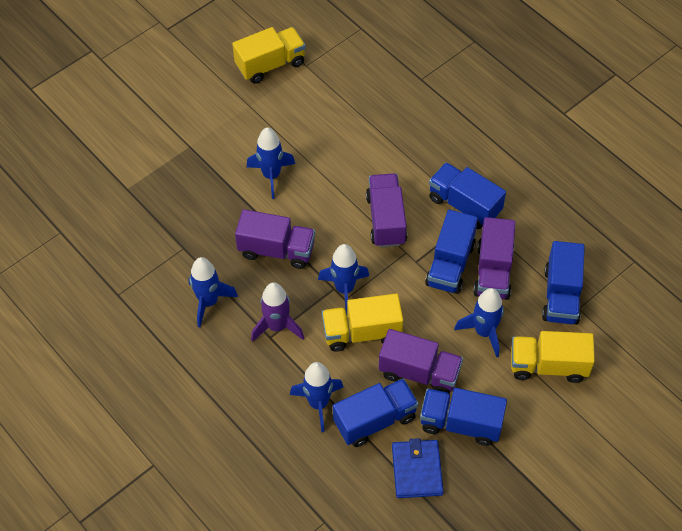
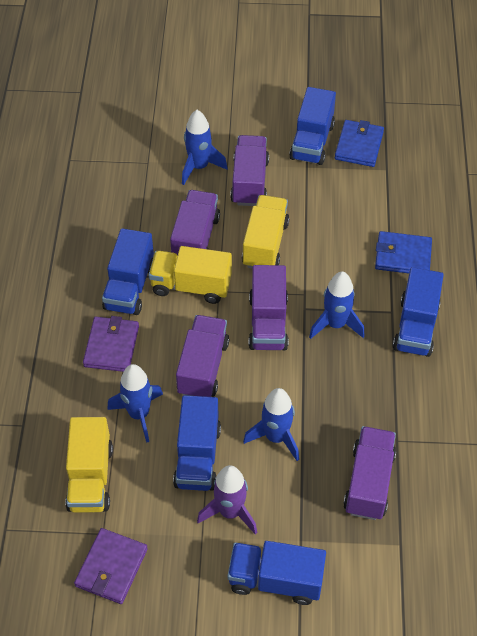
blue rocket: 5 -> 4
blue wallet: 1 -> 2
purple truck: 4 -> 5
purple wallet: 0 -> 2

